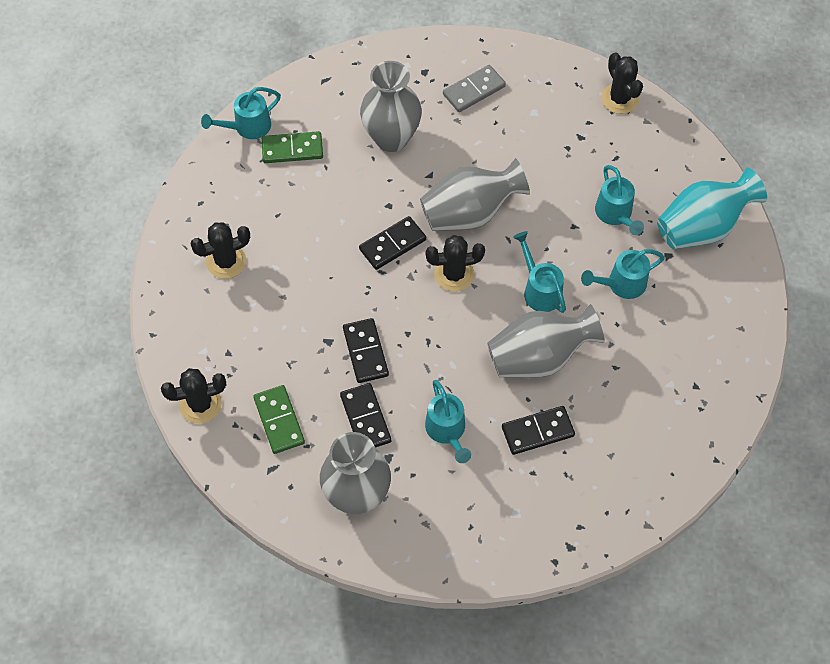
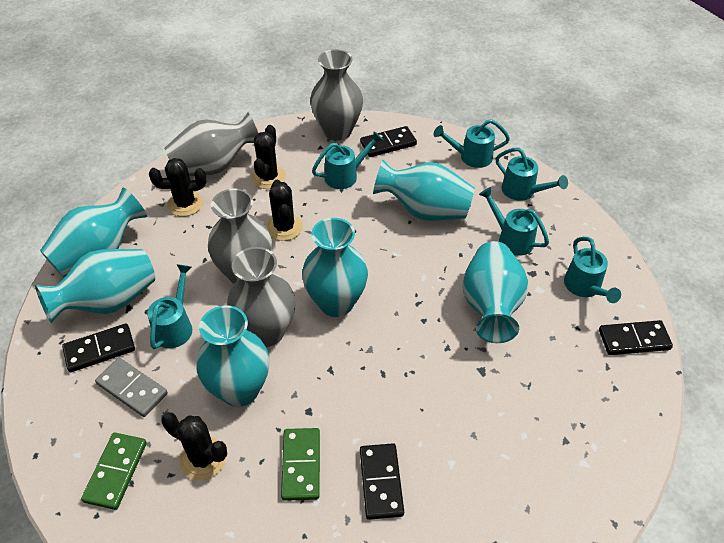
turquoise vase: 1 -> 6
turquoise watering can: 5 -> 6

